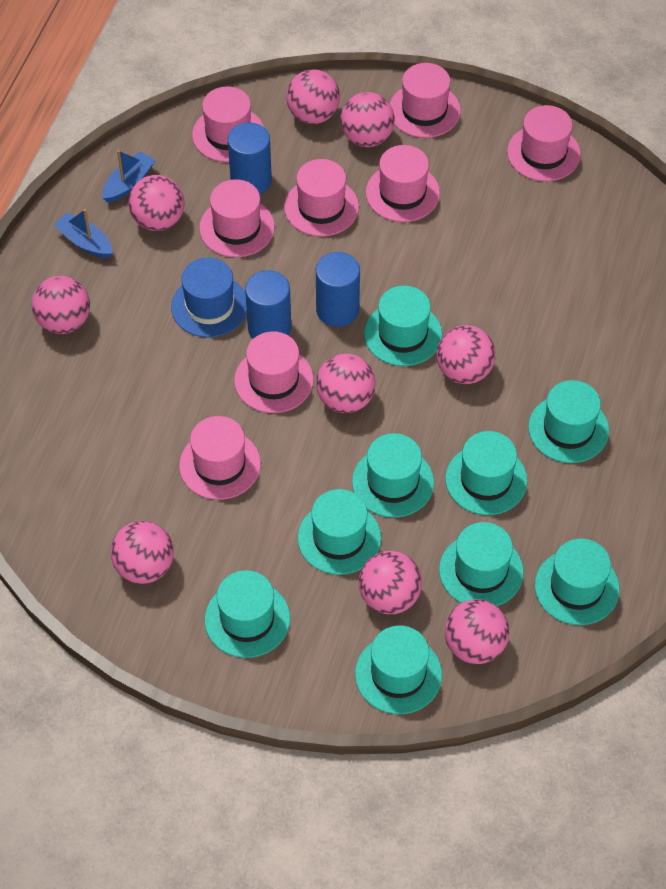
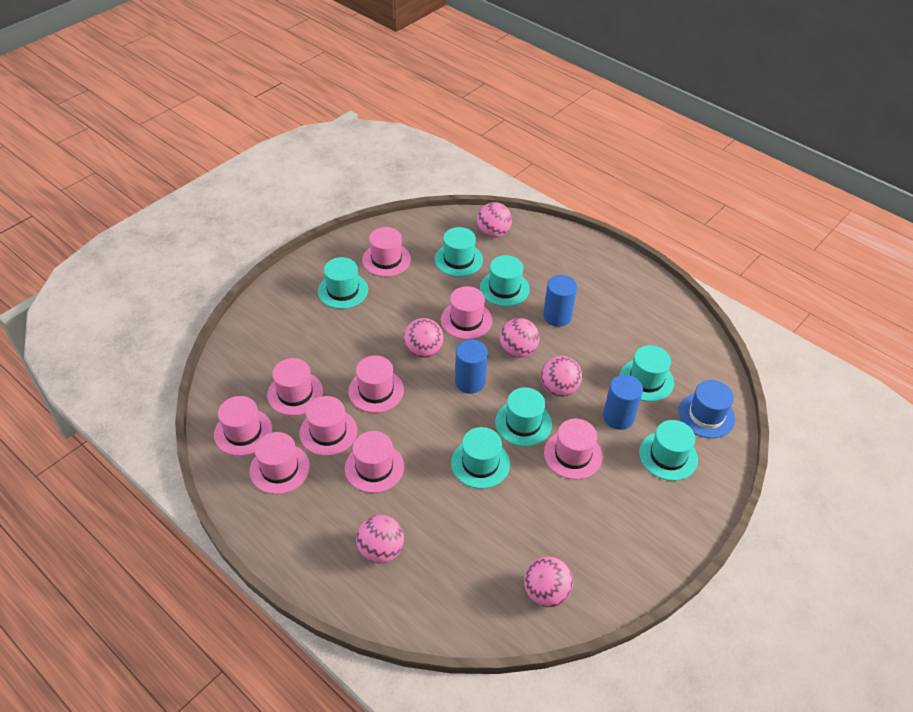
blue boat: 2 -> 0
pink ball: 9 -> 6
pink hat: 8 -> 9
turquoise hat: 9 -> 7

